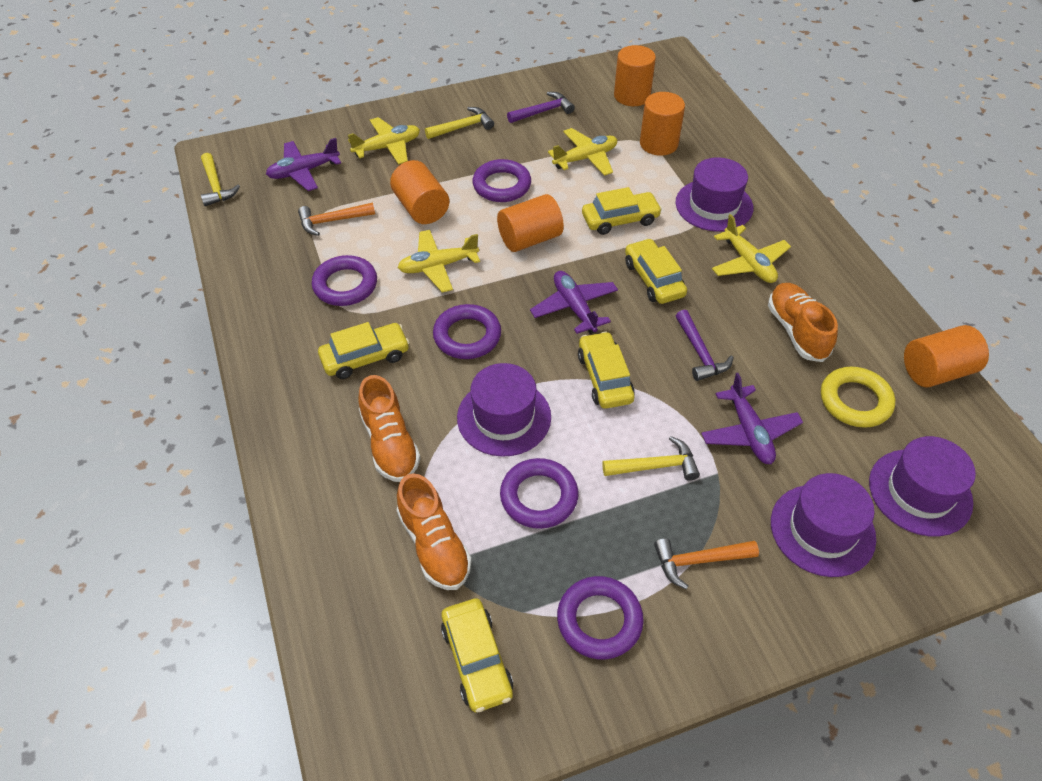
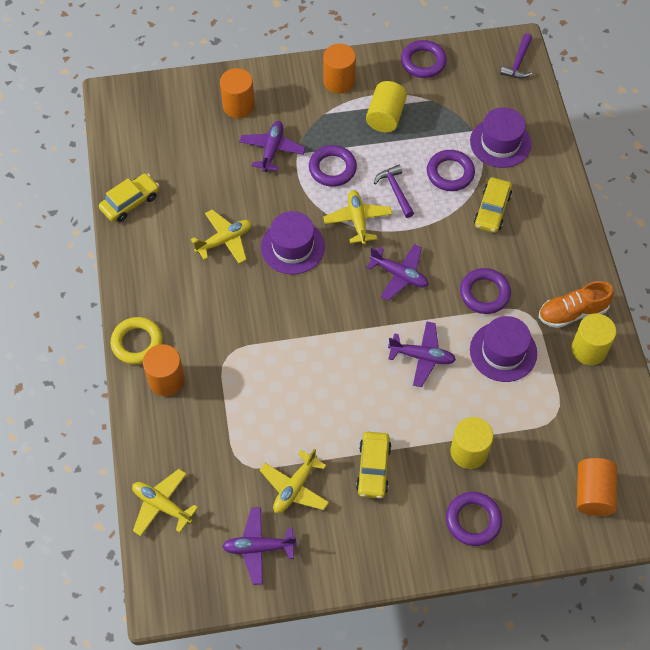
orange cylinder: 5 -> 4
orange hammer: 2 -> 0
orange shoe: 3 -> 1
purple hat: 4 -> 3
purple plane: 3 -> 4
yellow car: 5 -> 3
yellow cylinder: 0 -> 3
yellow hammer: 3 -> 0

